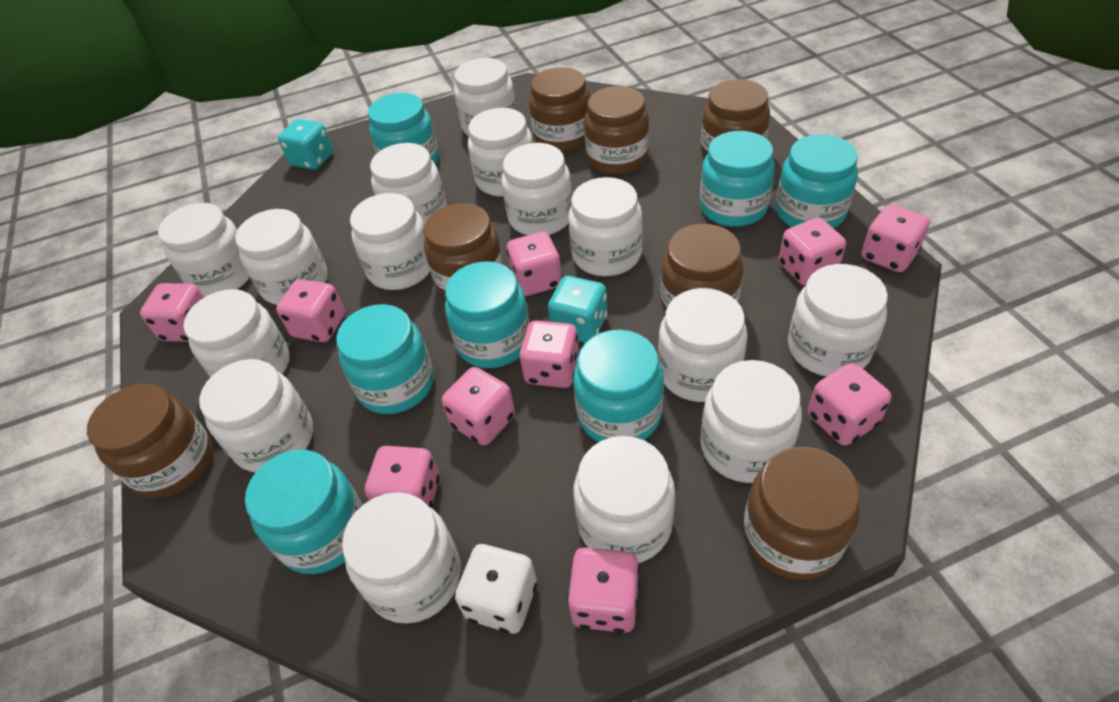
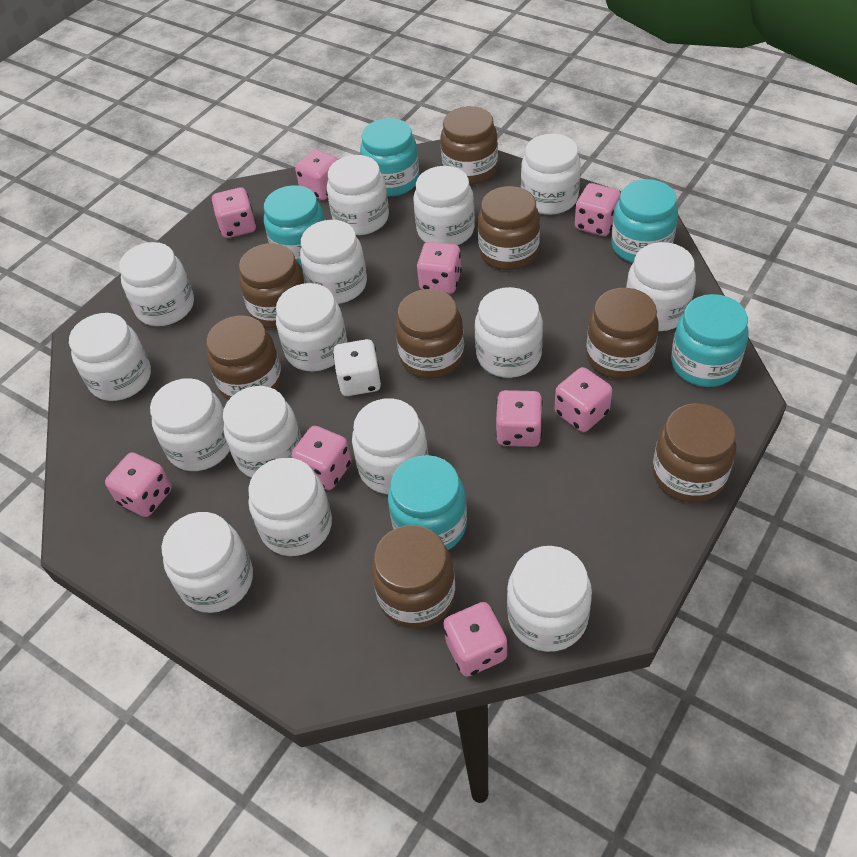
brown jar: 7 -> 8
pink dice: 10 -> 9
turquoise dice: 2 -> 0
turquoise jar: 7 -> 5

